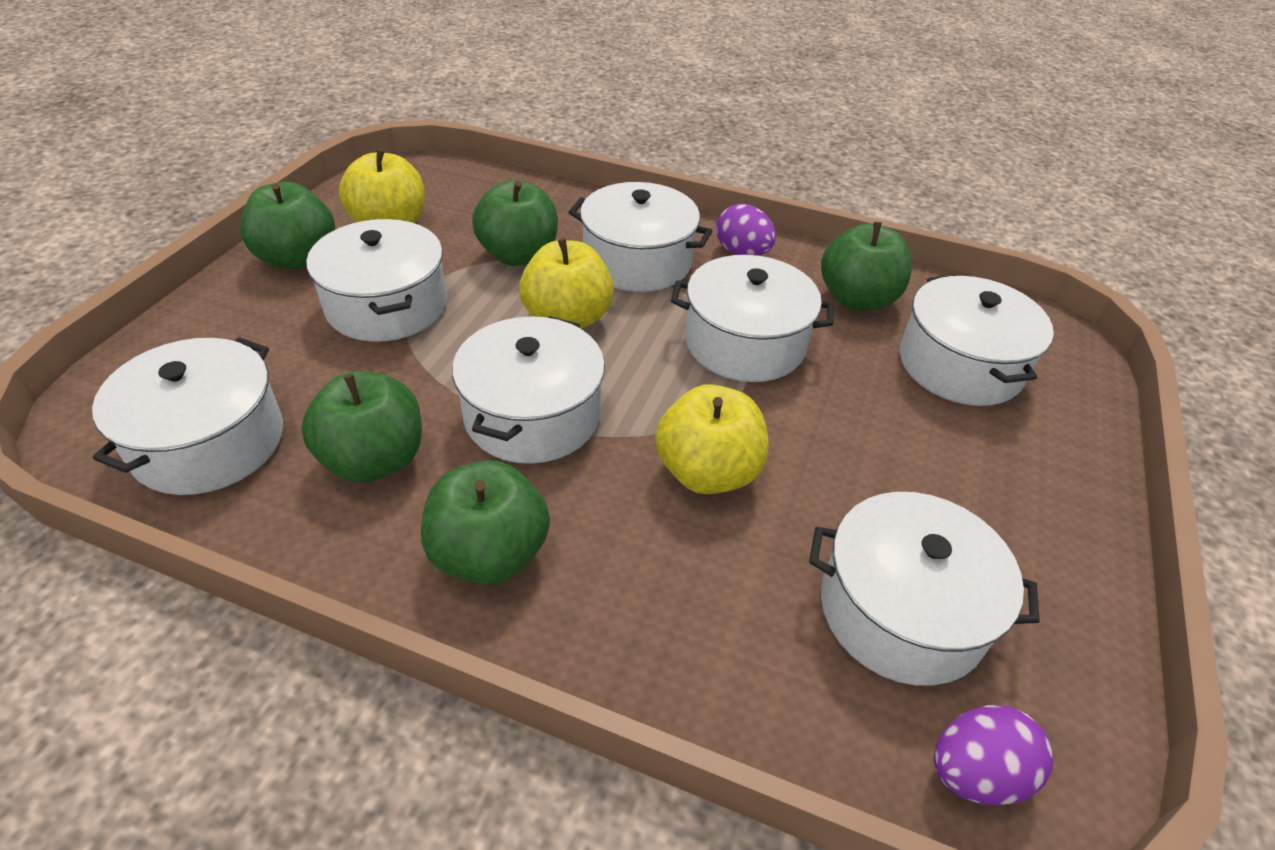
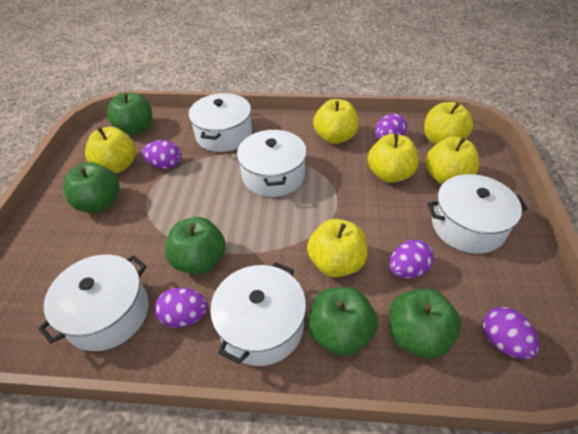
purple egg: 2 -> 5
white pot: 7 -> 5
yellow apple: 3 -> 6

